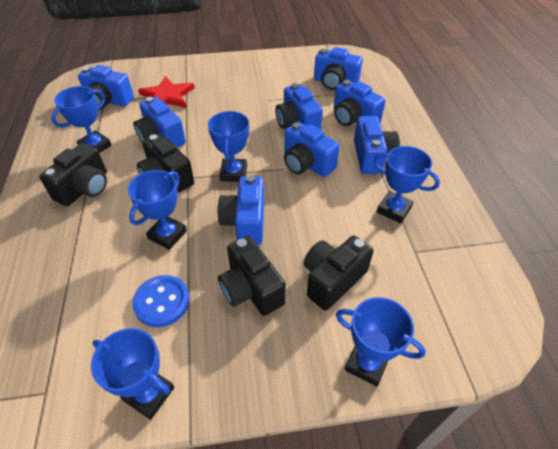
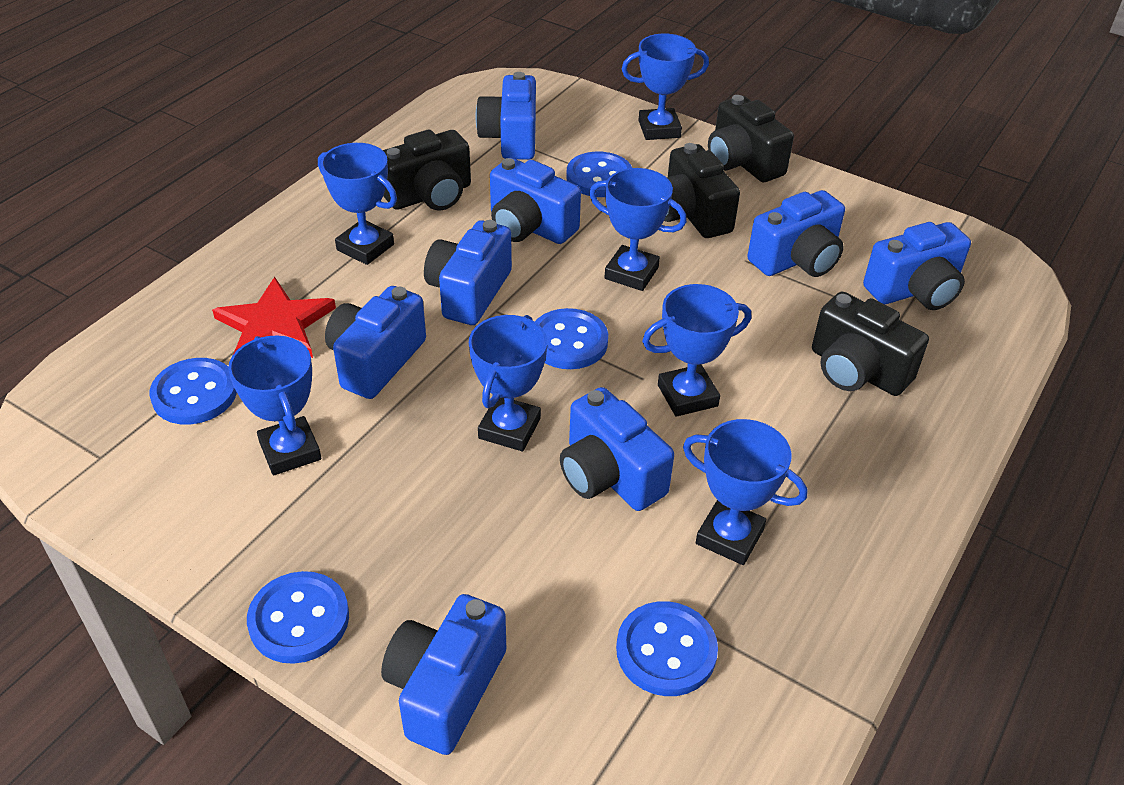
blue button: 1 -> 5
blue trophy: 6 -> 7

